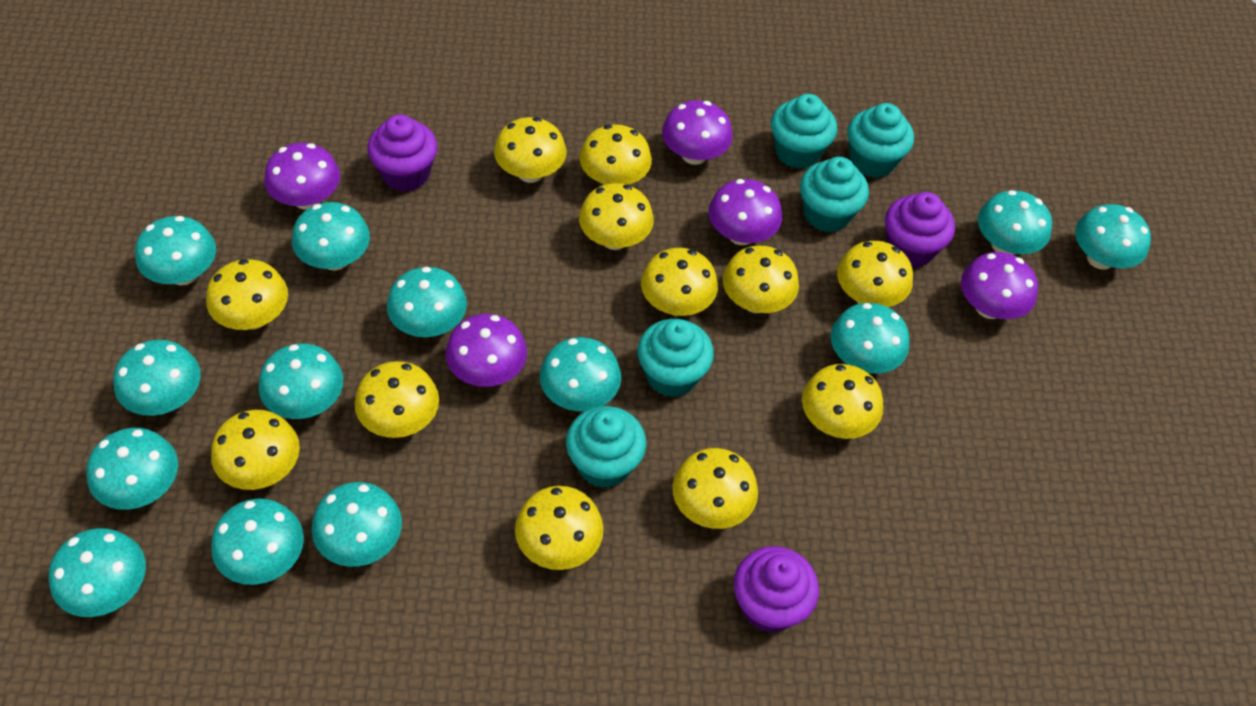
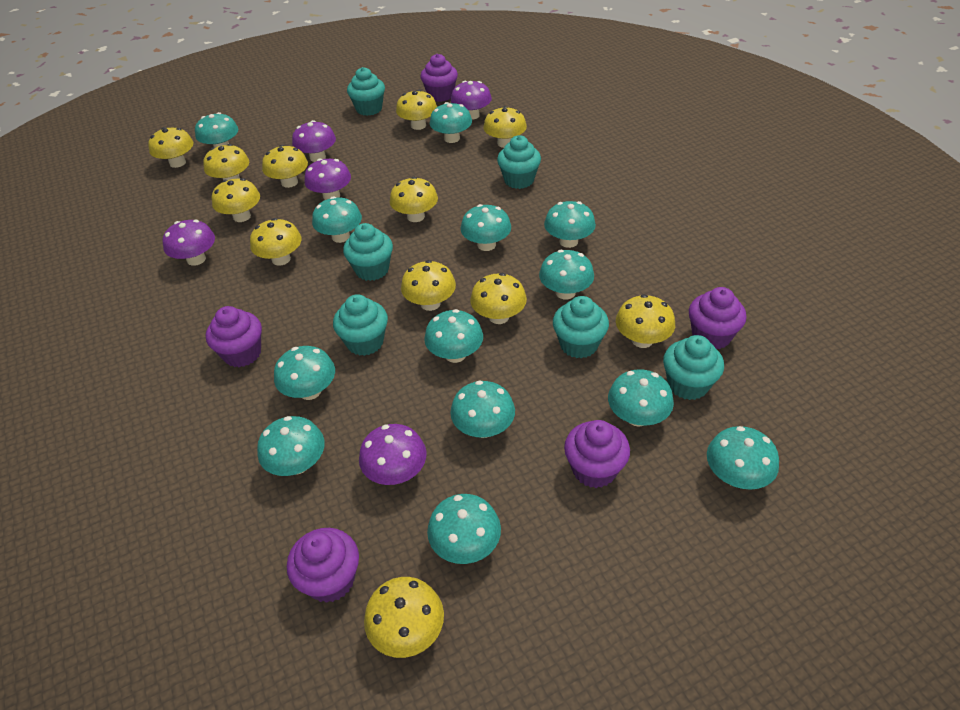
purple cupcake: 3 -> 5
turquoise cupcake: 5 -> 6

